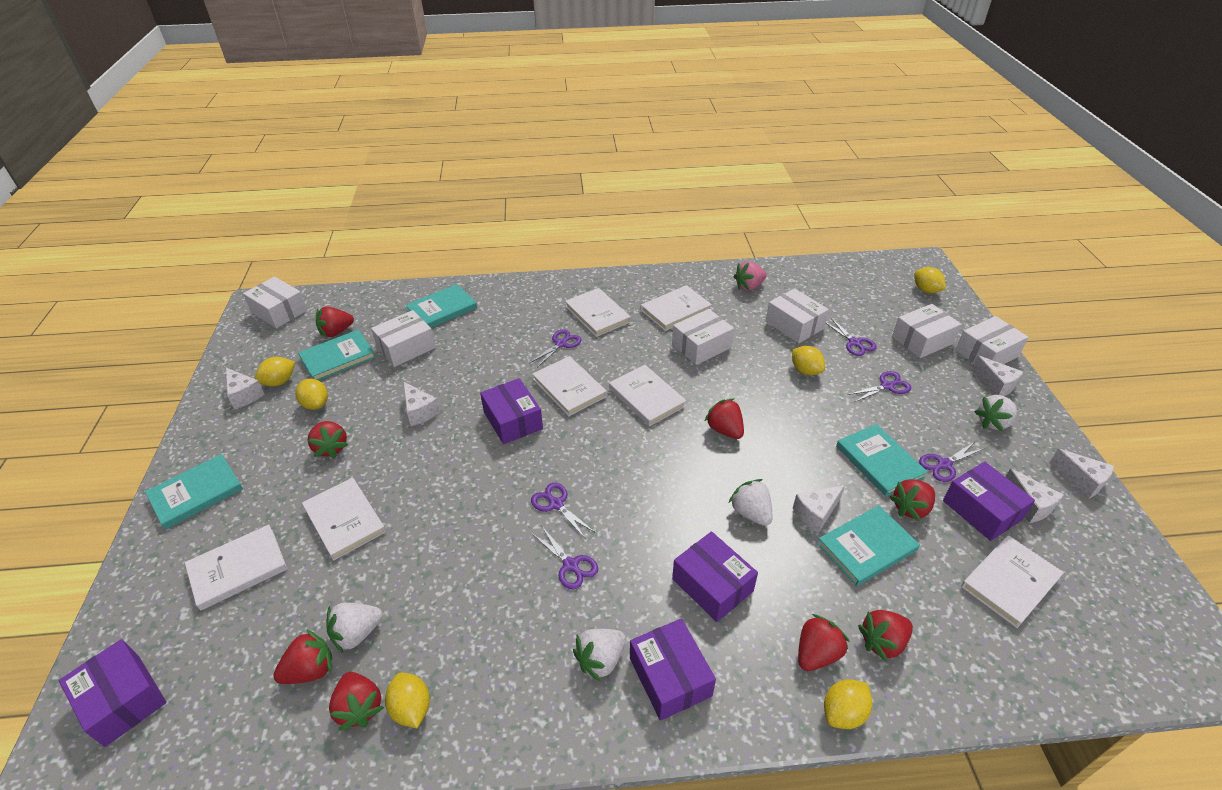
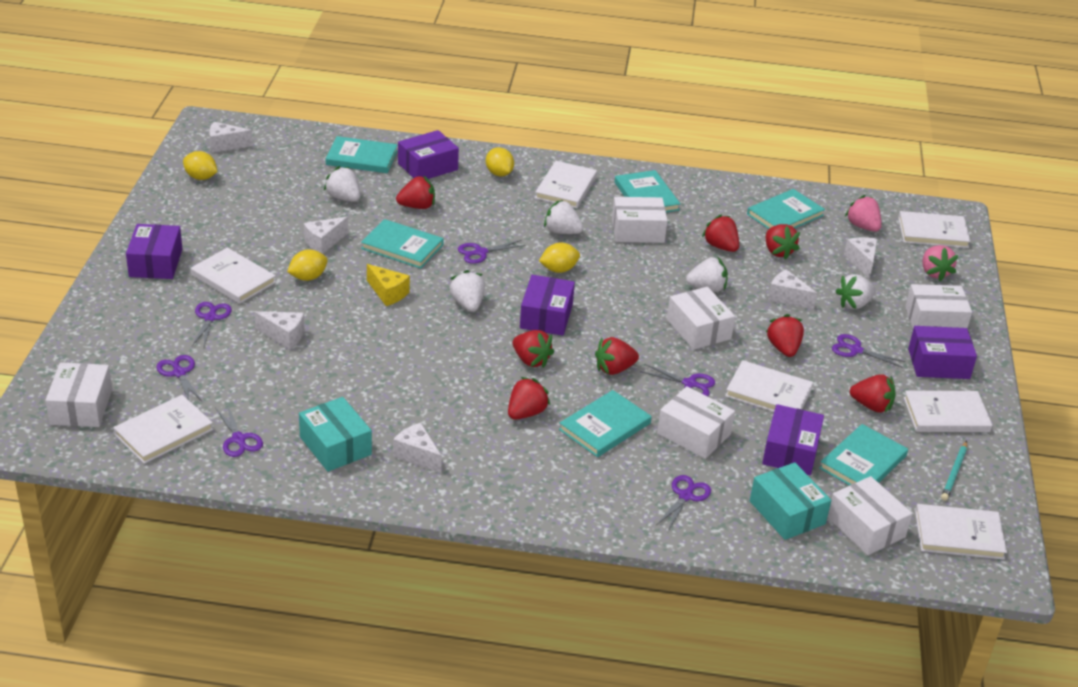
pink strawberry: 1 -> 2
purple scissors: 6 -> 7
turquoise book: 5 -> 6
turquoise box: 0 -> 2
turquoise pencil: 0 -> 1
white strawberry: 4 -> 5
yellow cheese: 0 -> 1
yellow lemon: 6 -> 4

